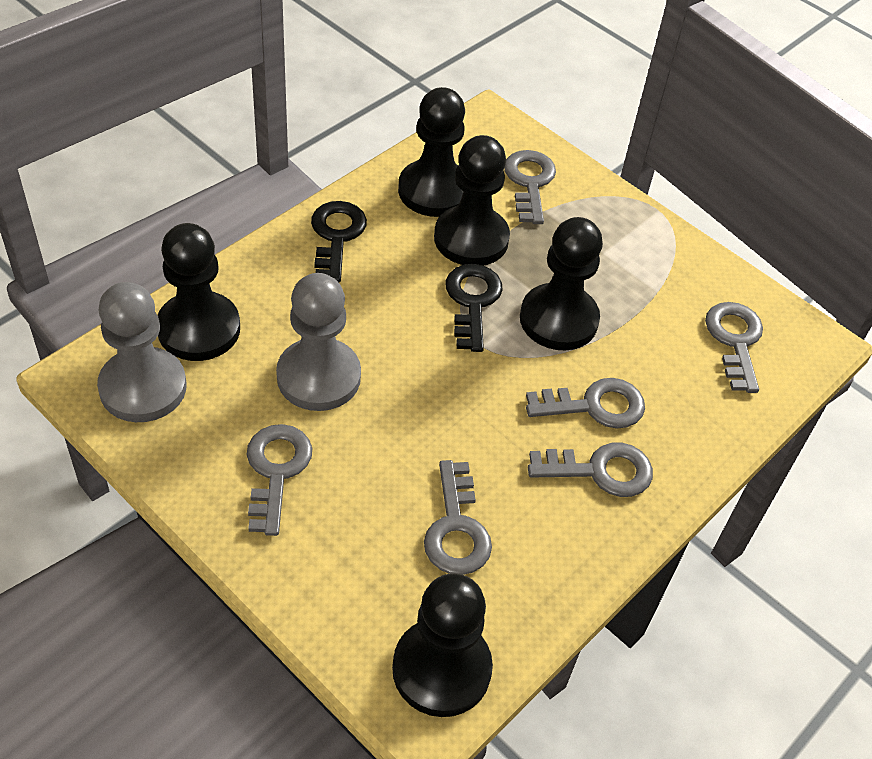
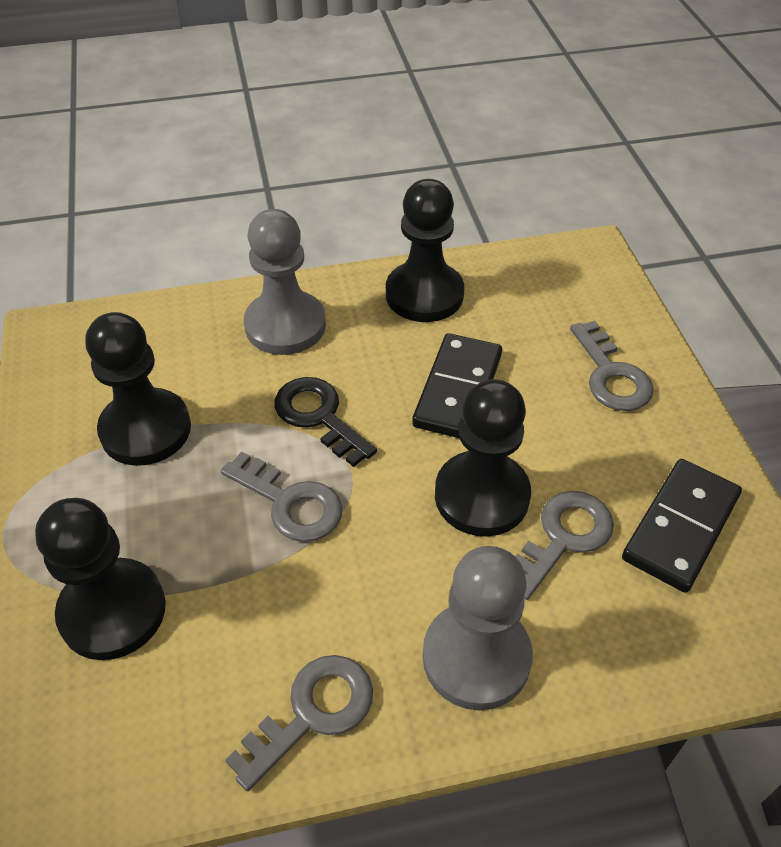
black domino: 0 -> 2
black key: 2 -> 1
black pawn: 5 -> 4
grey key: 6 -> 4

